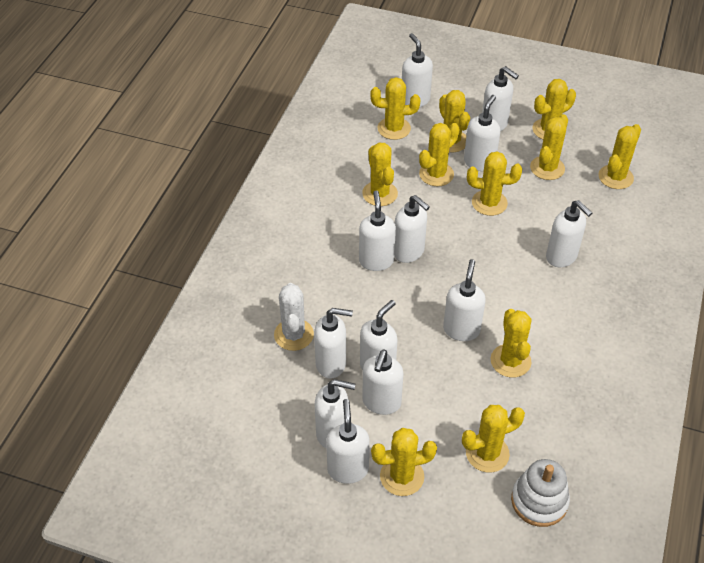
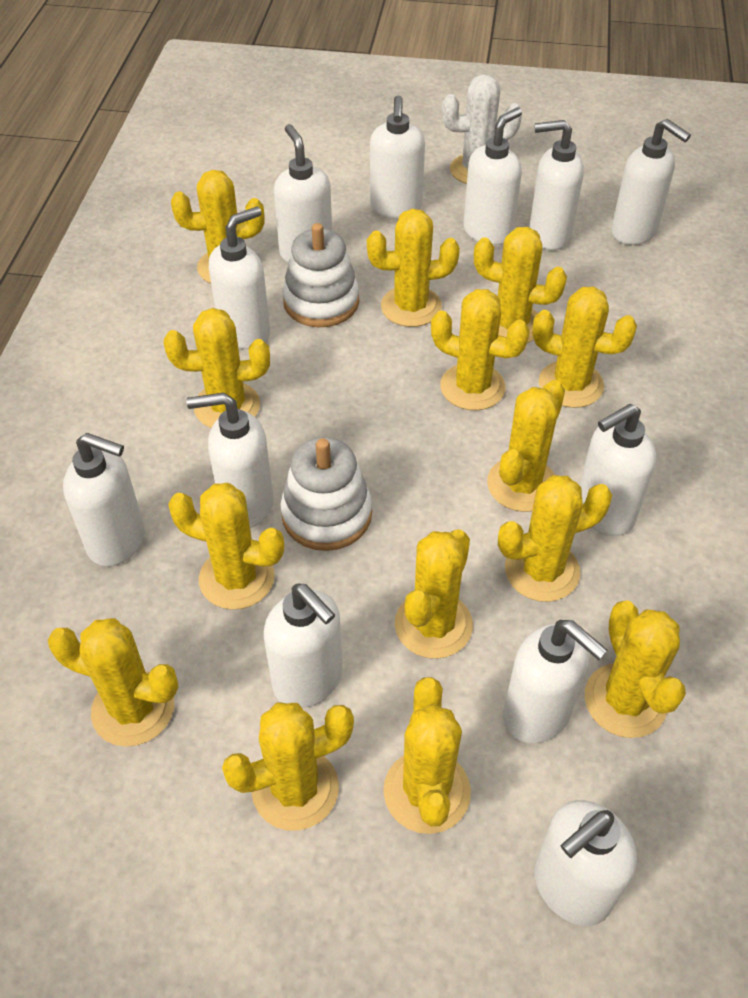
white stacking toy: 1 -> 2
yellow cactus: 11 -> 14

